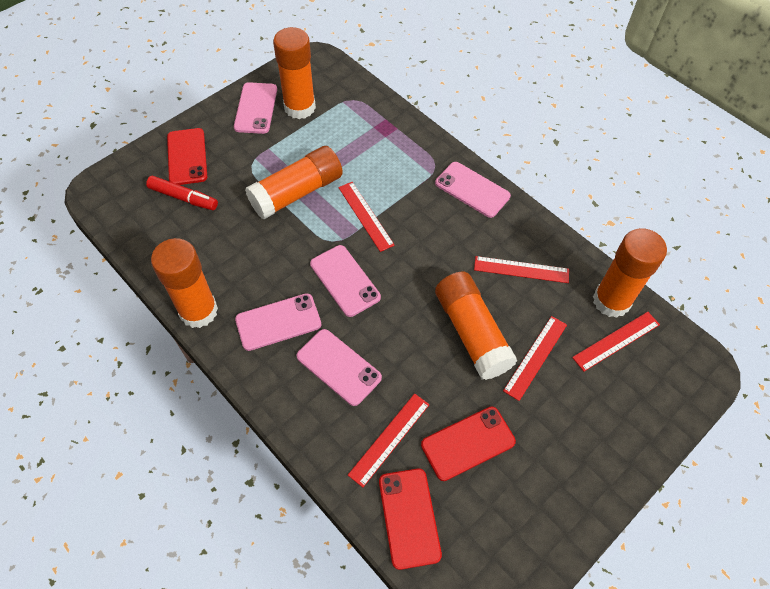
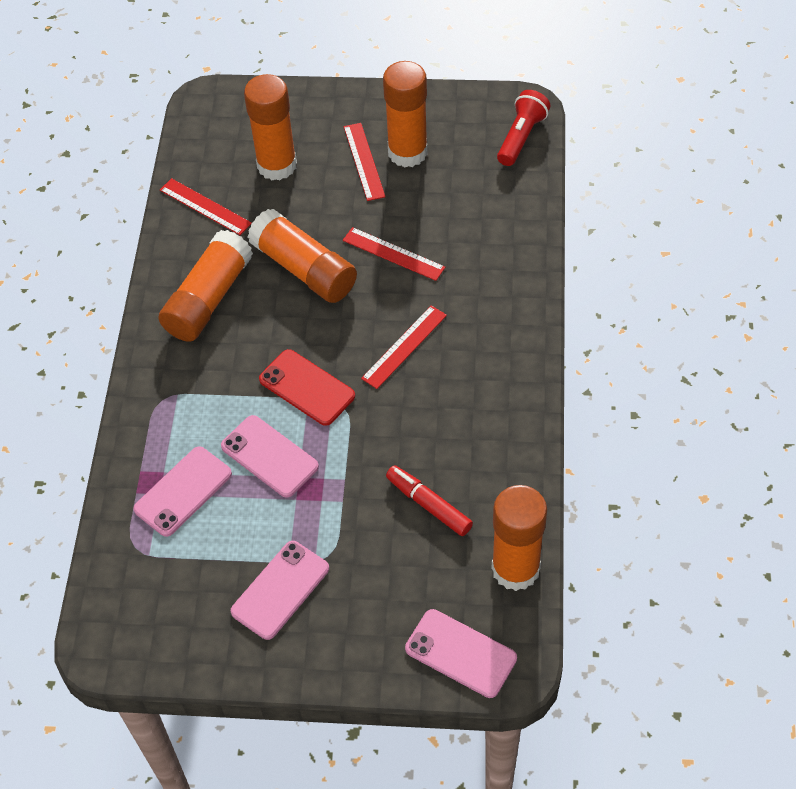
pink phone: 5 -> 4
red flashlight: 0 -> 1
red phone: 3 -> 1
red ruler: 5 -> 4

